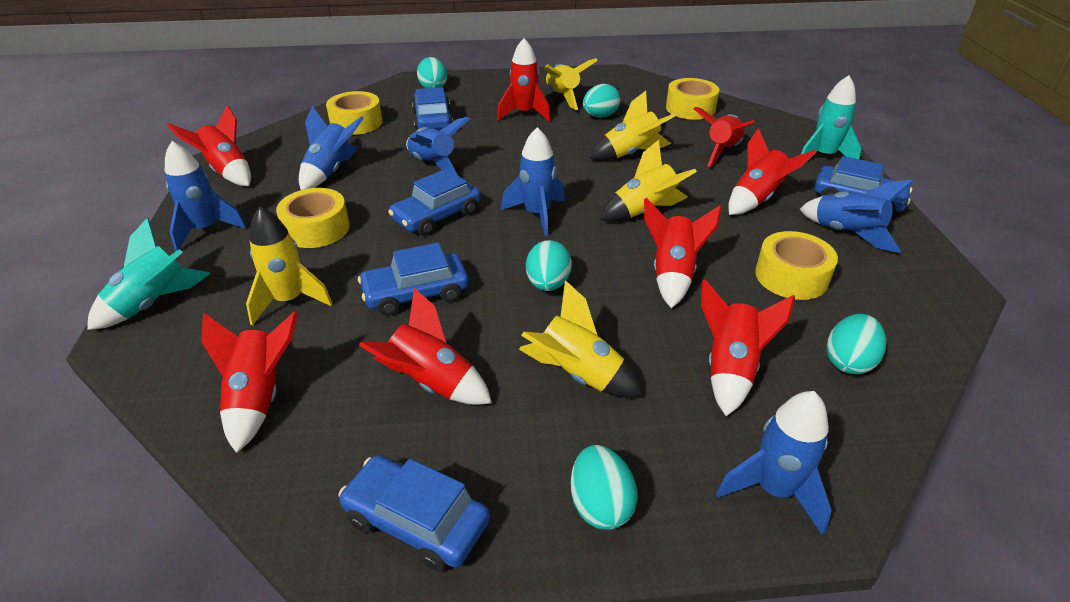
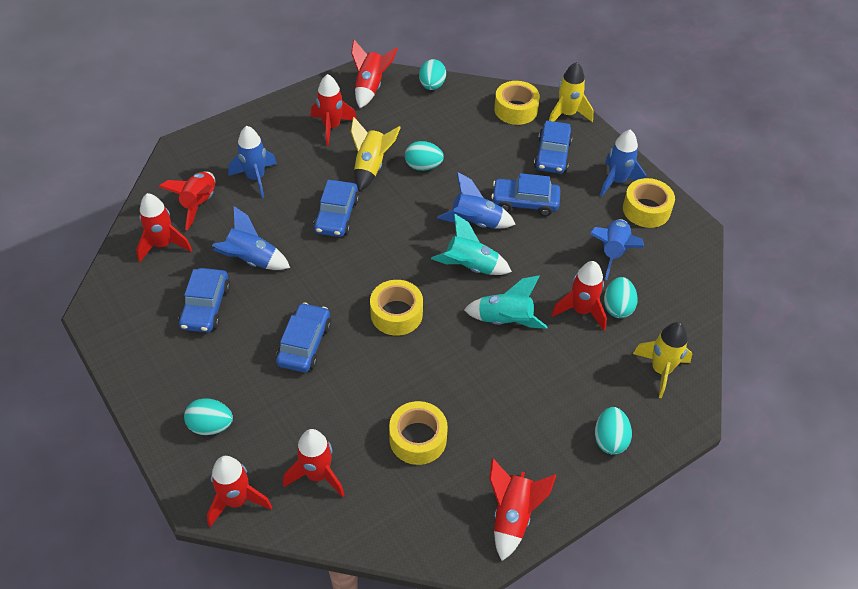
blue rocket: 6 -> 5
yellow rocket: 5 -> 3

